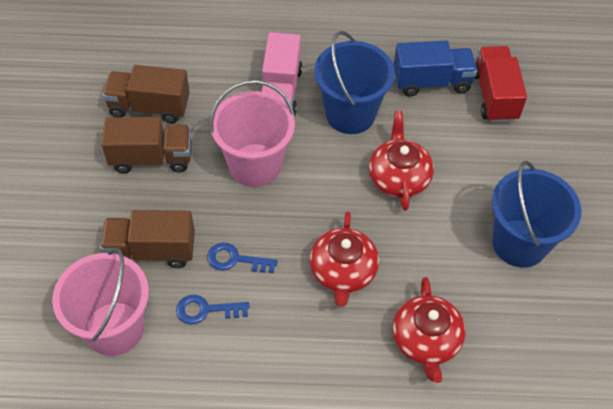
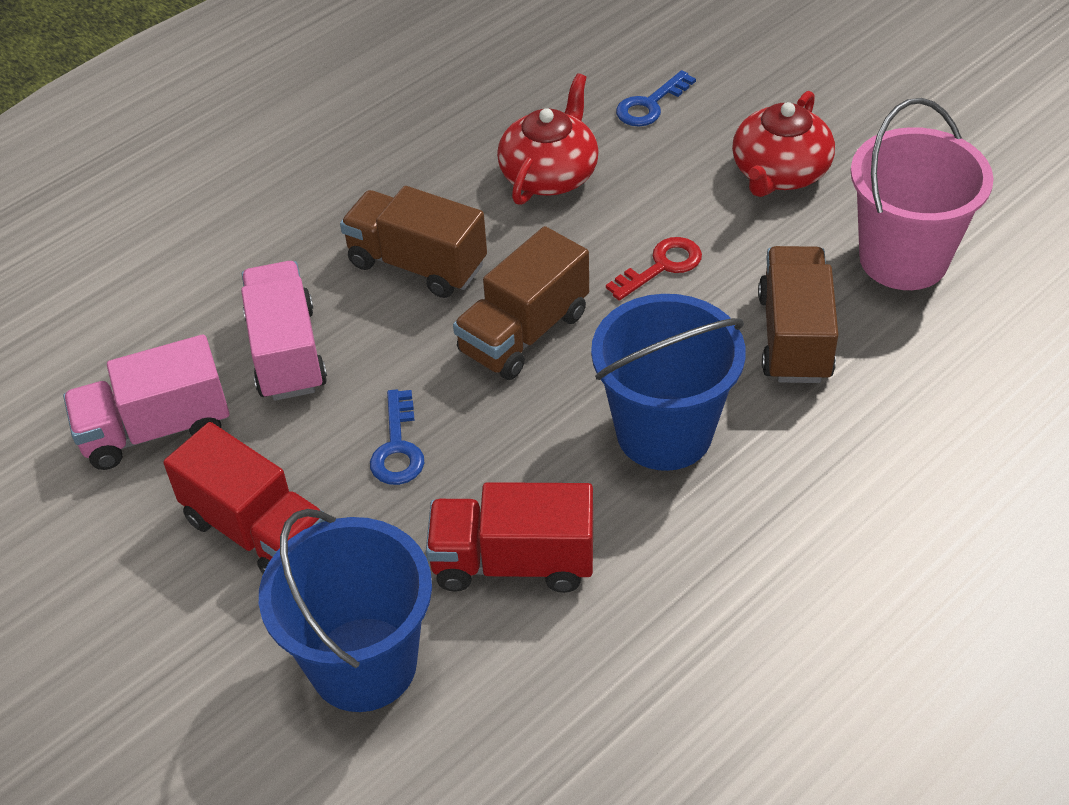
blue truck: 1 -> 0
pink bucket: 2 -> 1
pink truck: 1 -> 2
red key: 0 -> 1
red teapot: 3 -> 2
red truck: 1 -> 2

